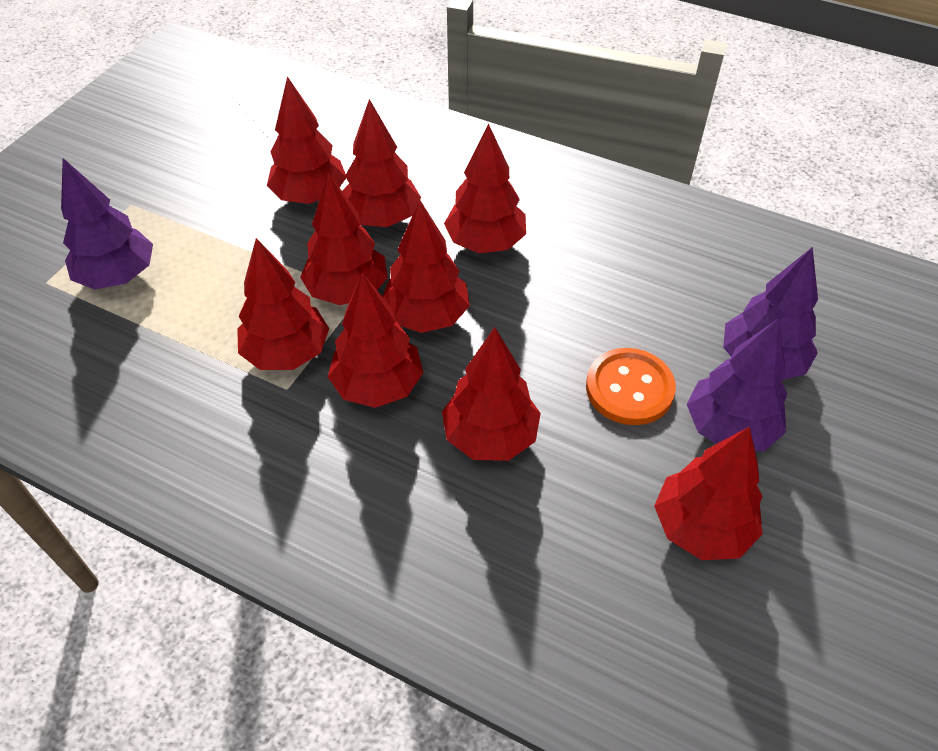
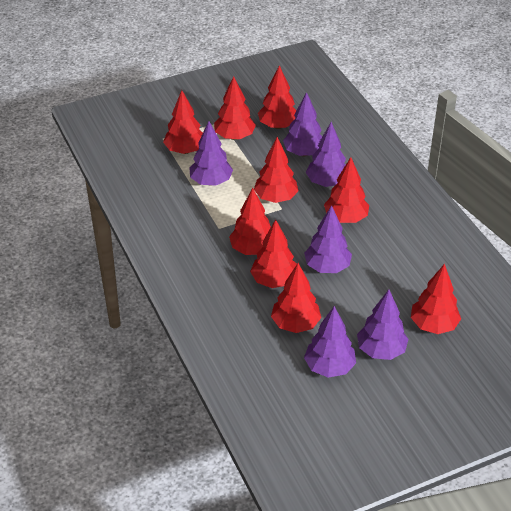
orange button: 1 -> 0
purple tree: 3 -> 6

